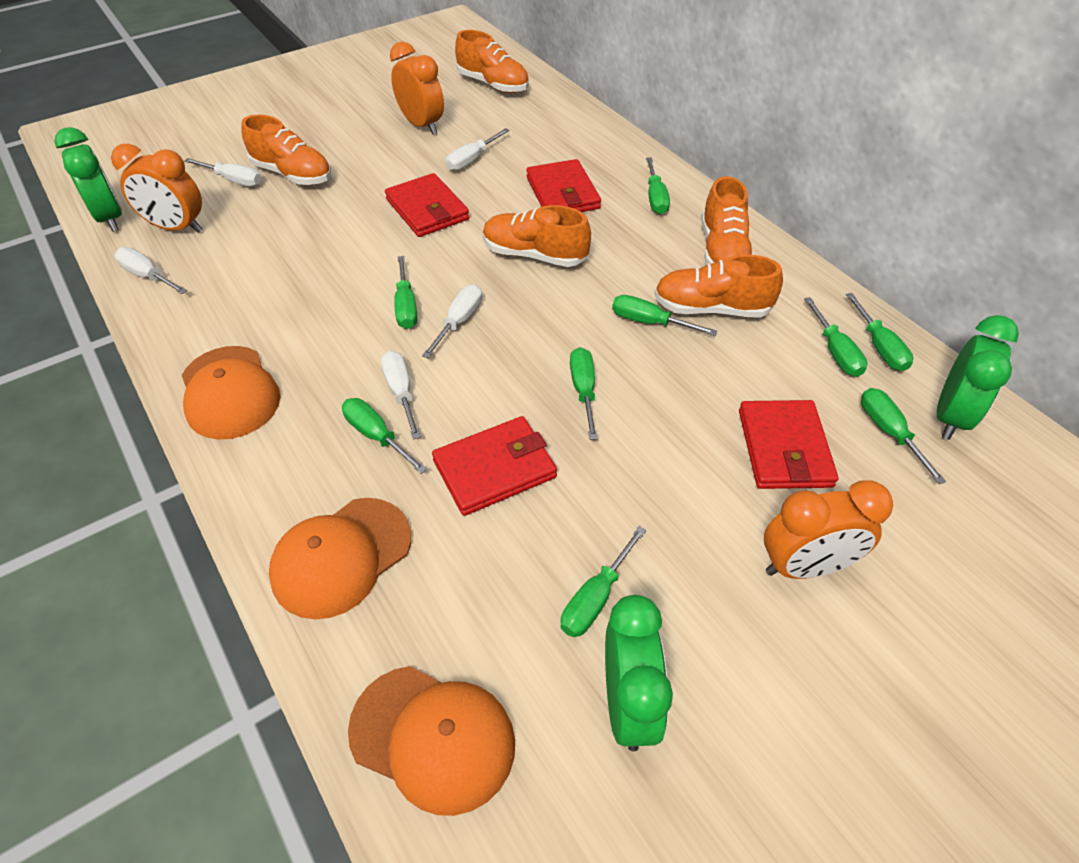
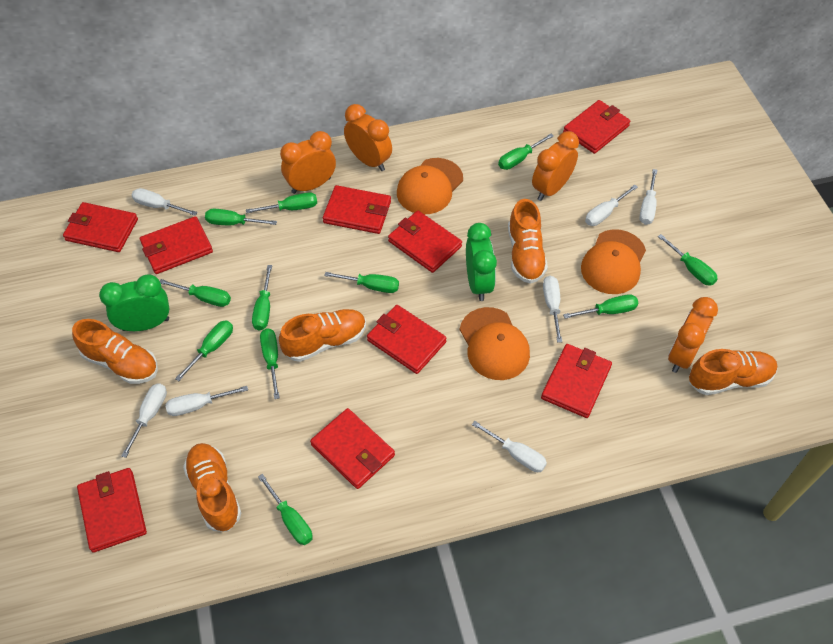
green clock: 3 -> 2
green screwdriver: 9 -> 11
orange clock: 3 -> 4
red wallet: 4 -> 9
white screwdriver: 5 -> 7

